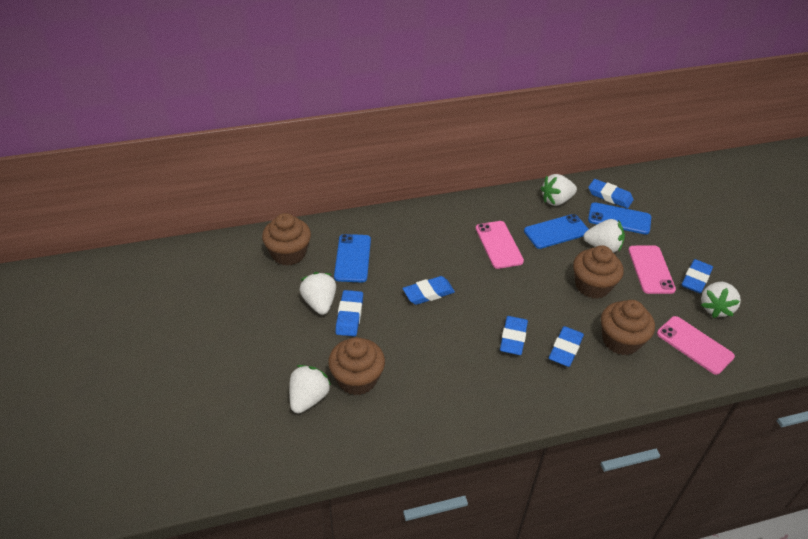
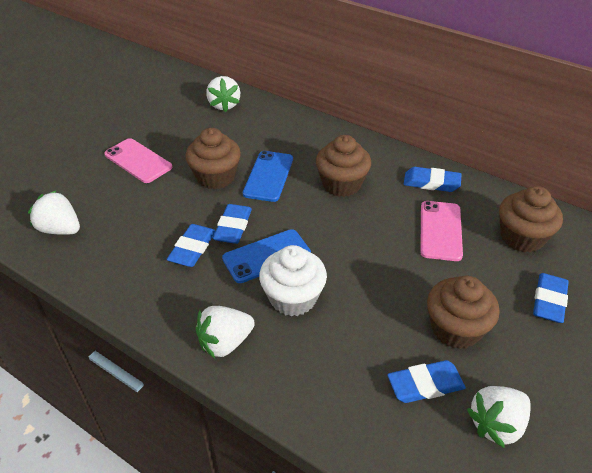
blue eraser: 6 -> 5
blue phone: 3 -> 2
pink phone: 3 -> 2
white cupcake: 0 -> 1
white strawberry: 5 -> 4

